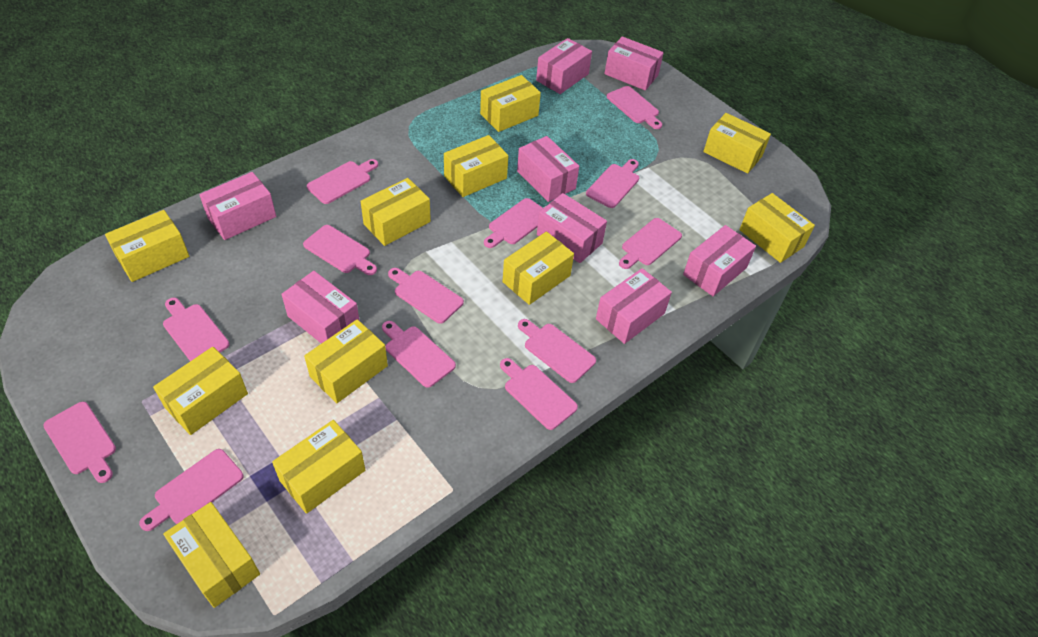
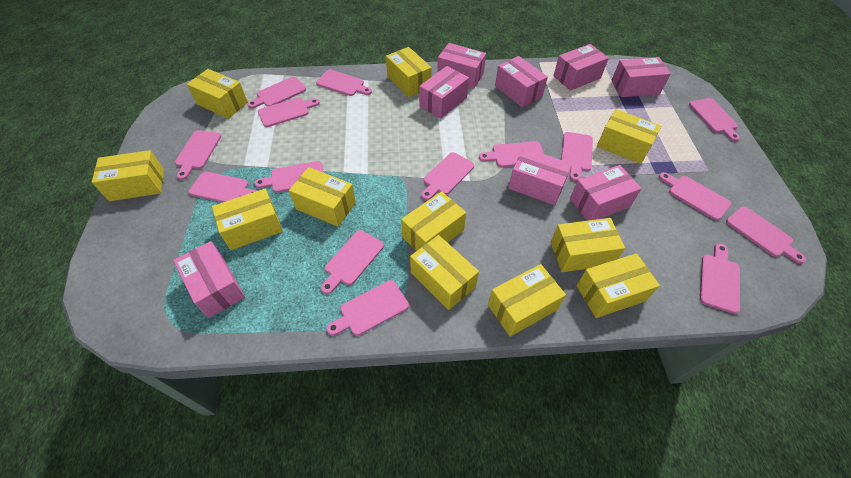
pink cutting board: 13 -> 15

